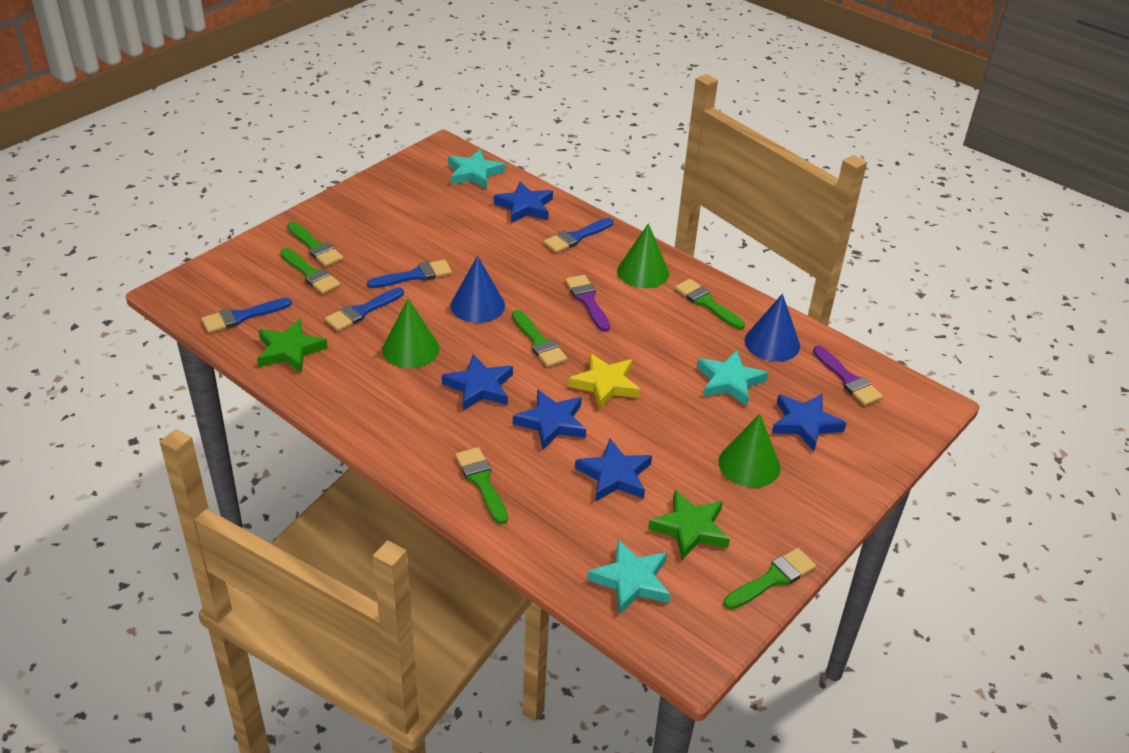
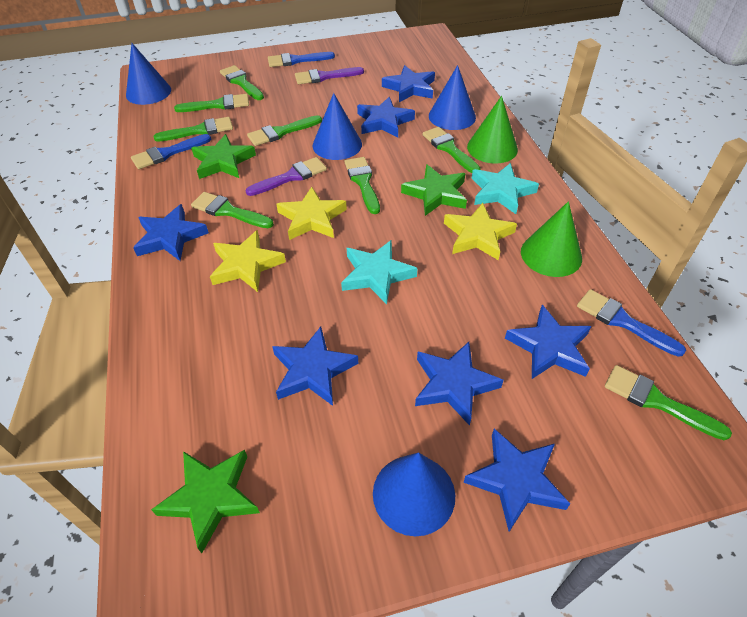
blue brush: 4 -> 3
blue cone: 2 -> 4
blue star: 5 -> 7
green brush: 6 -> 8
green cone: 3 -> 2
green star: 2 -> 3
turquoise star: 3 -> 2
yellow star: 1 -> 3

